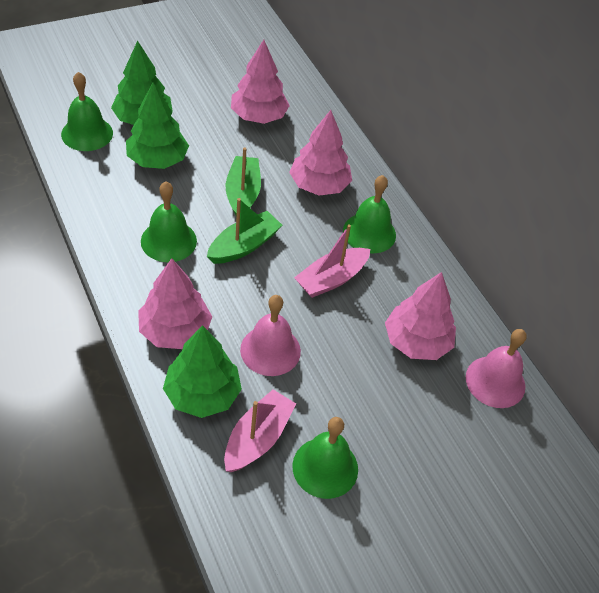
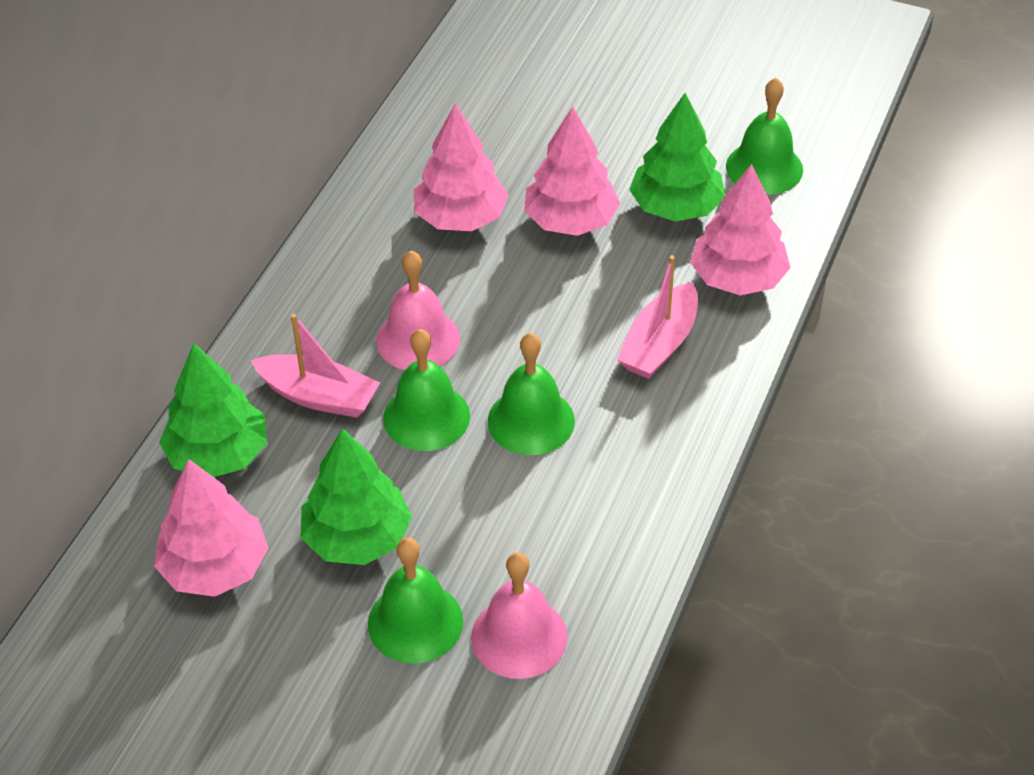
green boat: 2 -> 0

